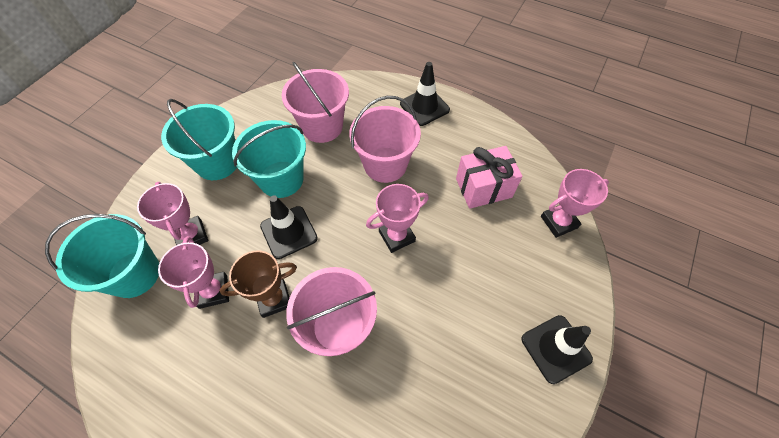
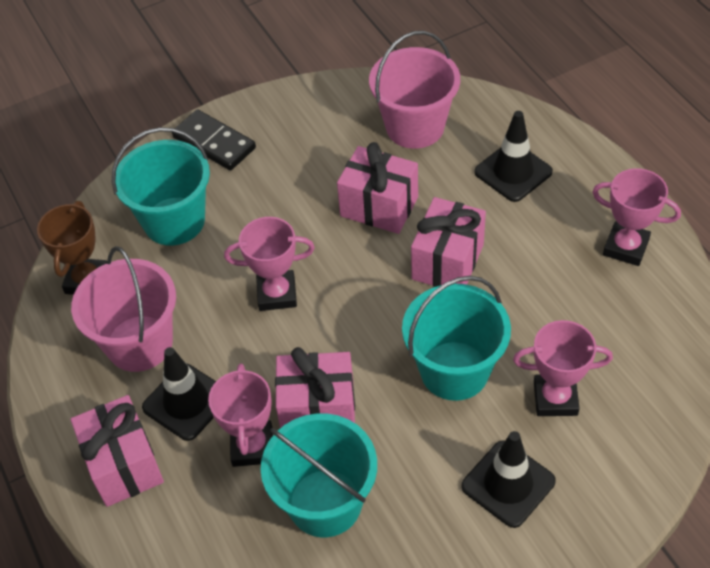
black domino: 0 -> 1
pink bucket: 3 -> 2
pink gift: 1 -> 4

